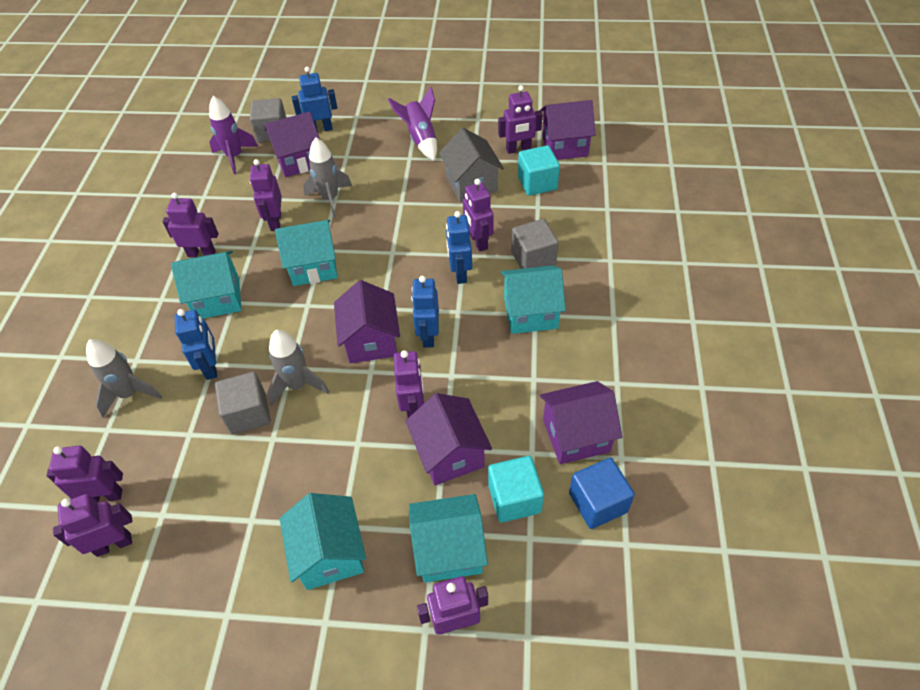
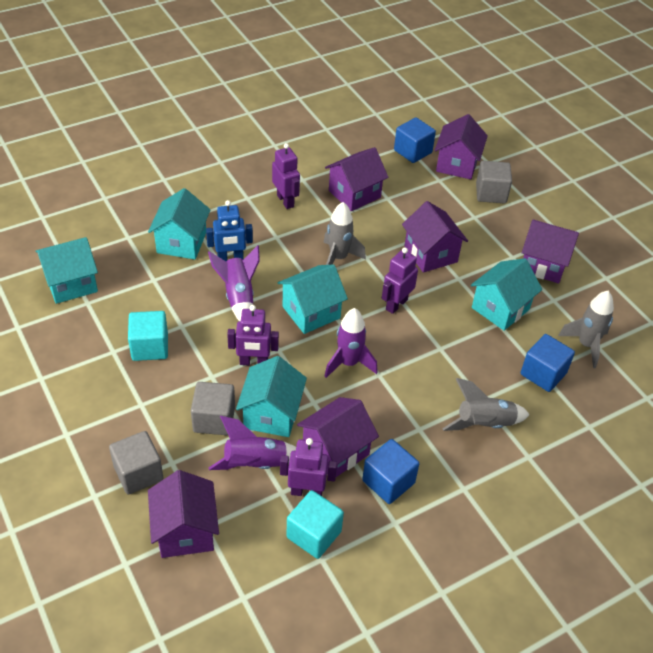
blue cube: 1 -> 3
blue robot: 4 -> 1
grey house: 1 -> 0
purple house: 5 -> 6
purple robot: 8 -> 4
purple rocket: 2 -> 3

